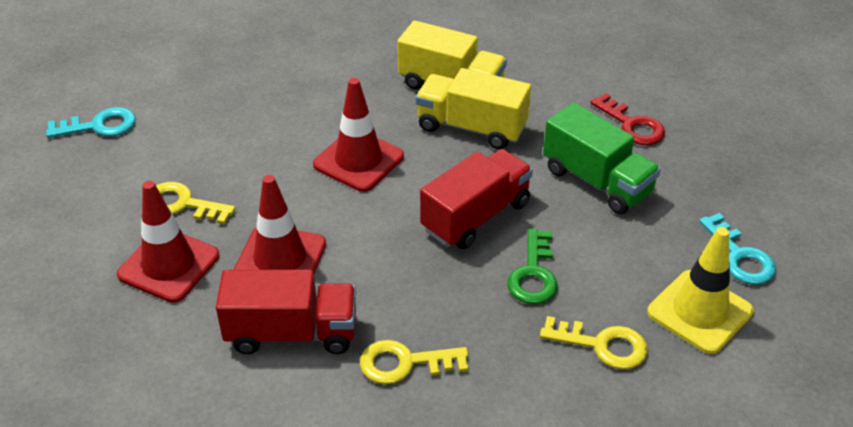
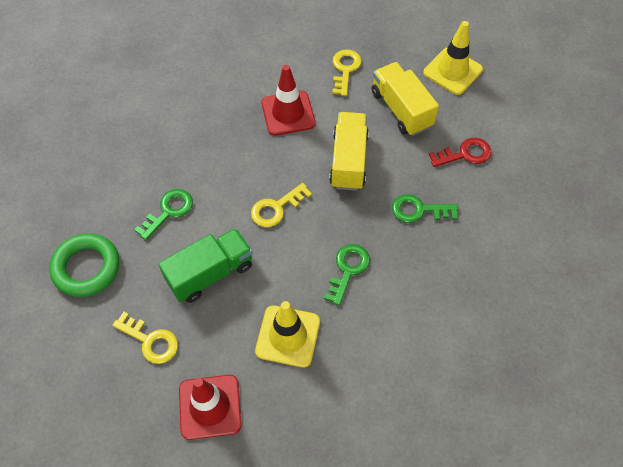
green key: 1 -> 3
green ring: 0 -> 1
red traffic cone: 3 -> 2
red truck: 2 -> 0
turquoise key: 2 -> 0
yellow traffic cone: 1 -> 2

